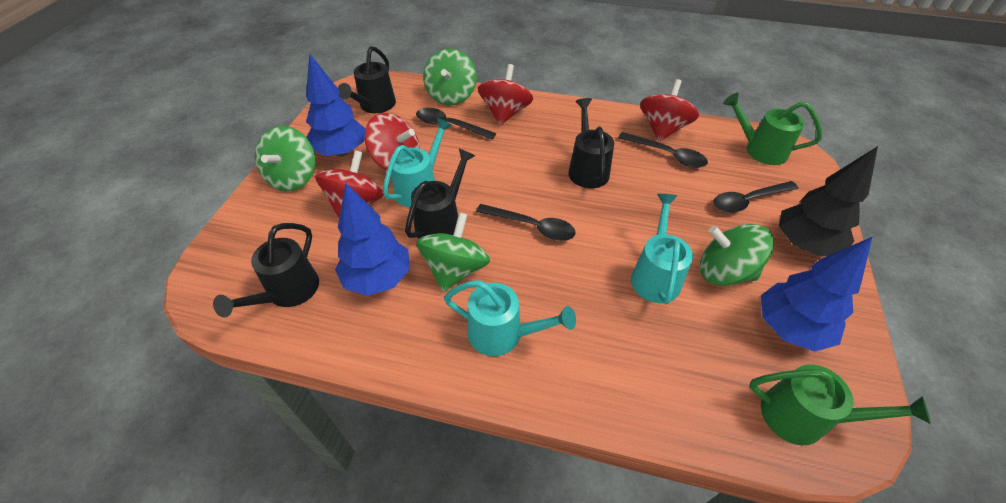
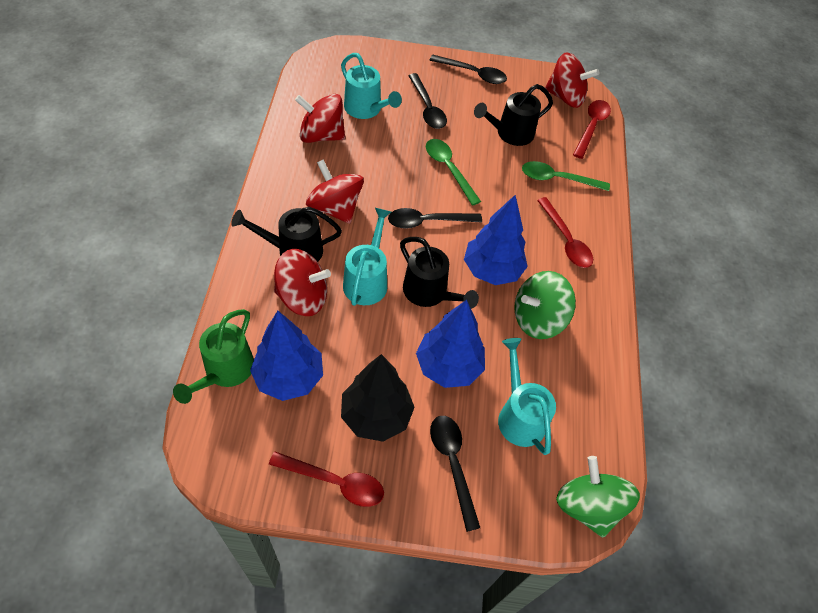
black watering can: 4 -> 3
green spinning top: 4 -> 2
green spoon: 0 -> 2
green watering can: 2 -> 1
red spoon: 0 -> 3

